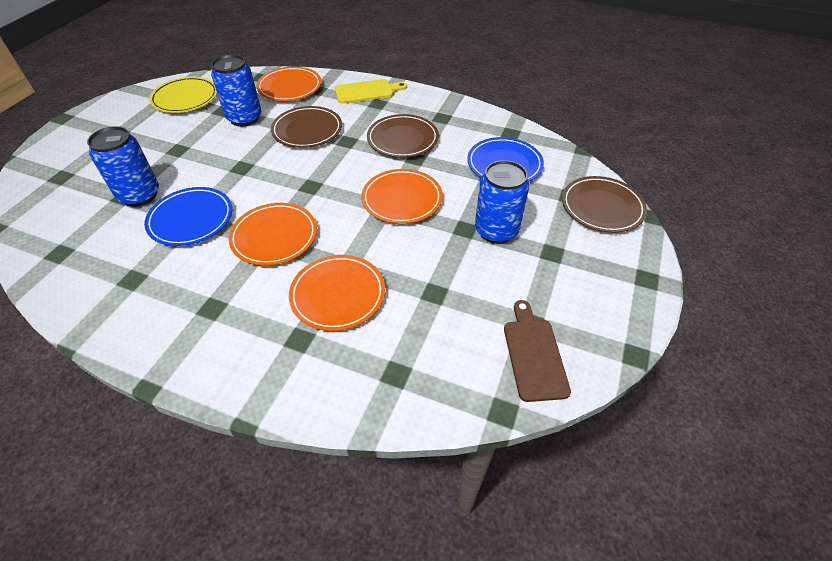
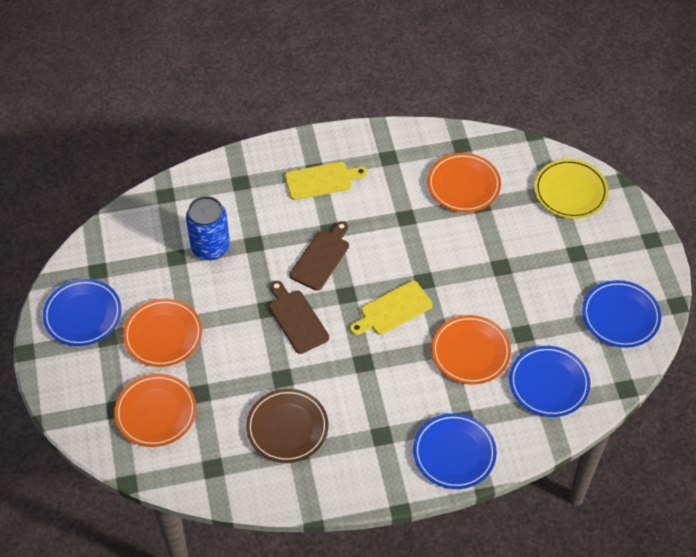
blue can: 3 -> 1
blue plate: 2 -> 4
brown cutting board: 1 -> 2
brown plate: 3 -> 1
yellow cutting board: 1 -> 2

